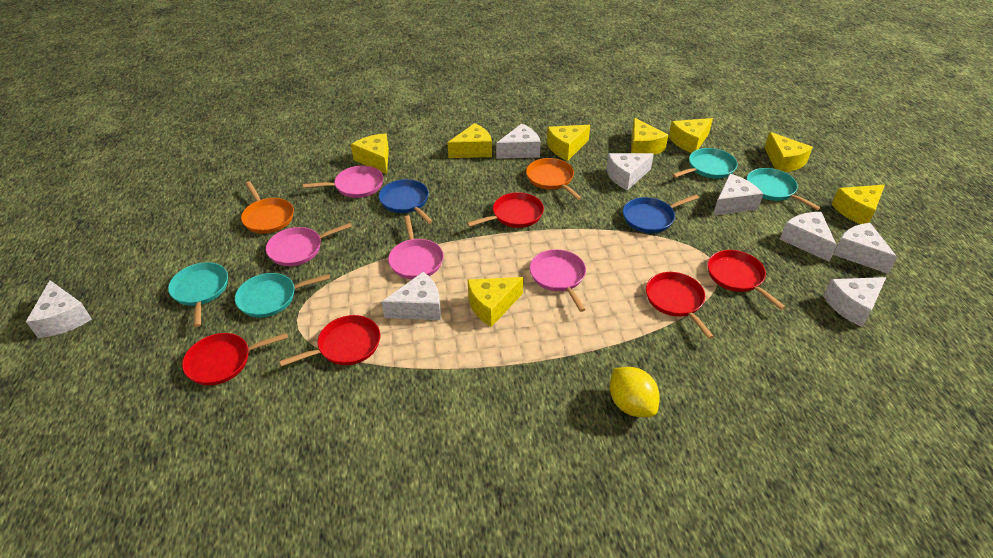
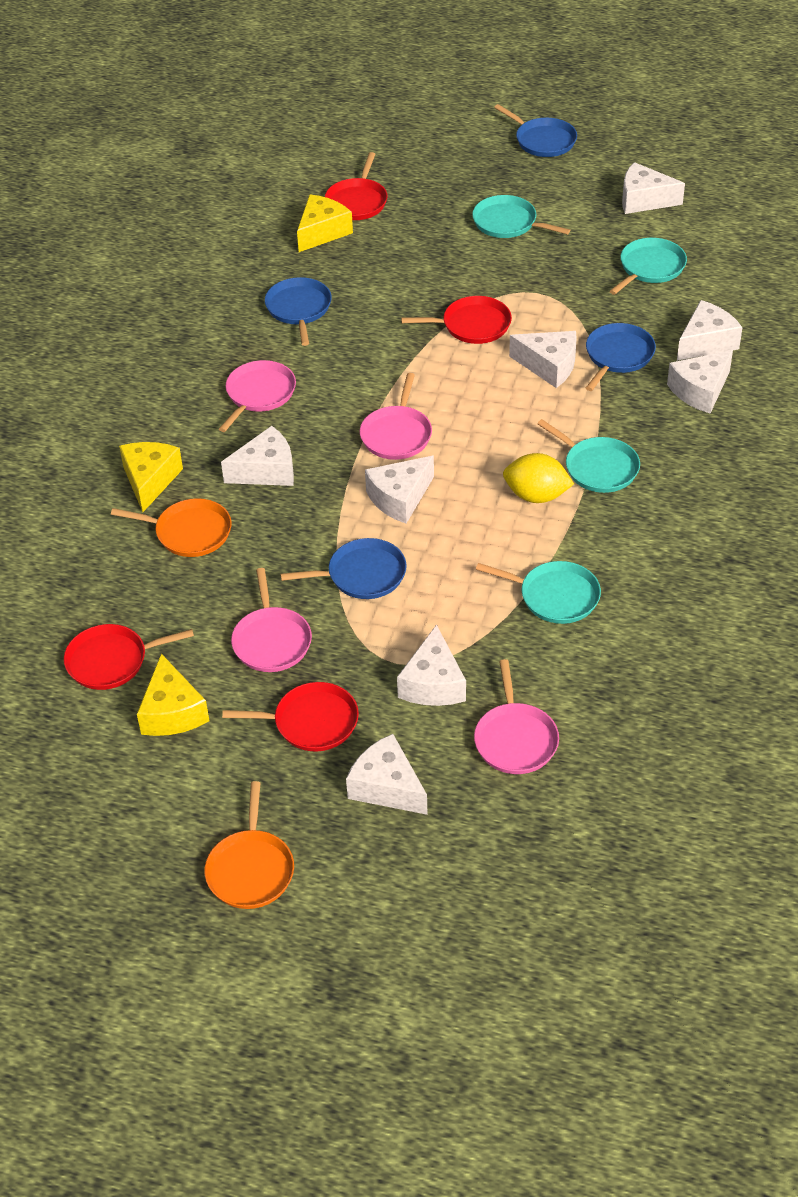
blue pan: 2 -> 4
red pan: 5 -> 4
yellow cheese: 8 -> 3

